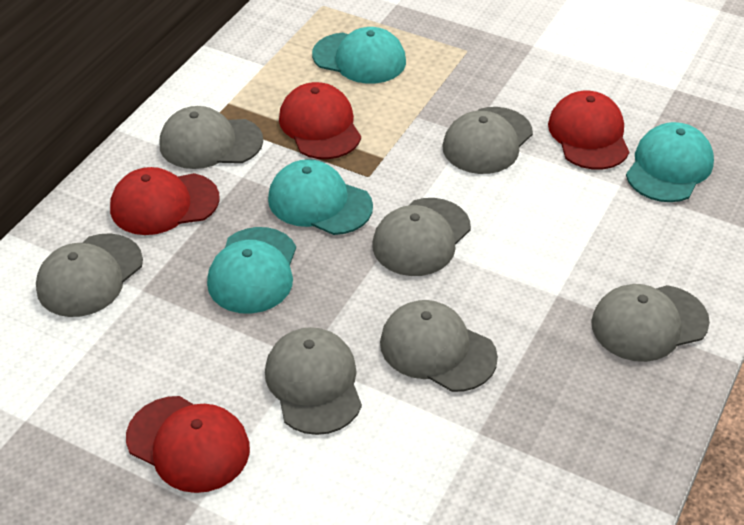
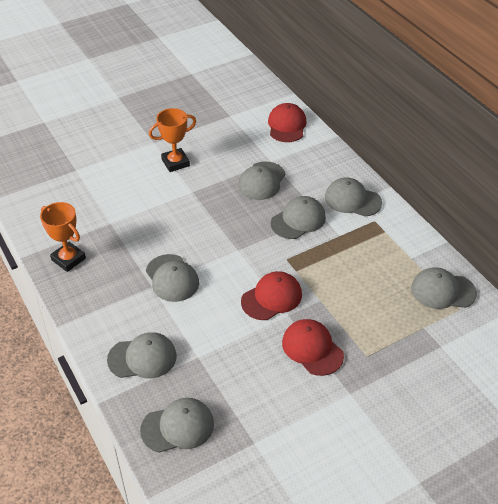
orange trophy: 0 -> 2
red cap: 4 -> 3
turquoise cap: 4 -> 0

